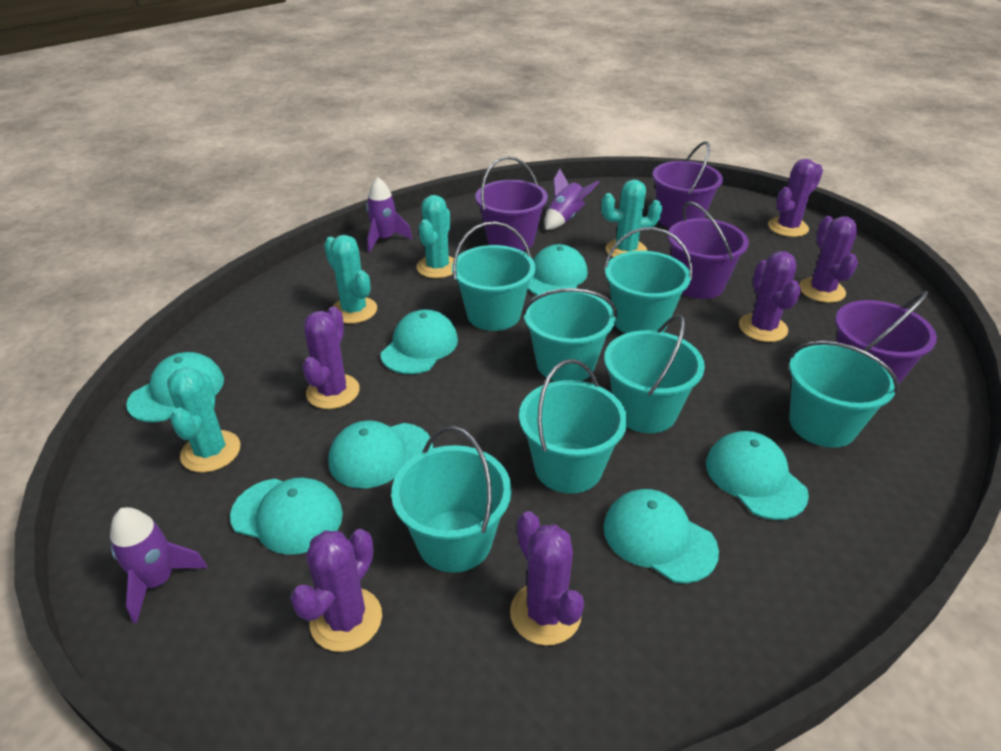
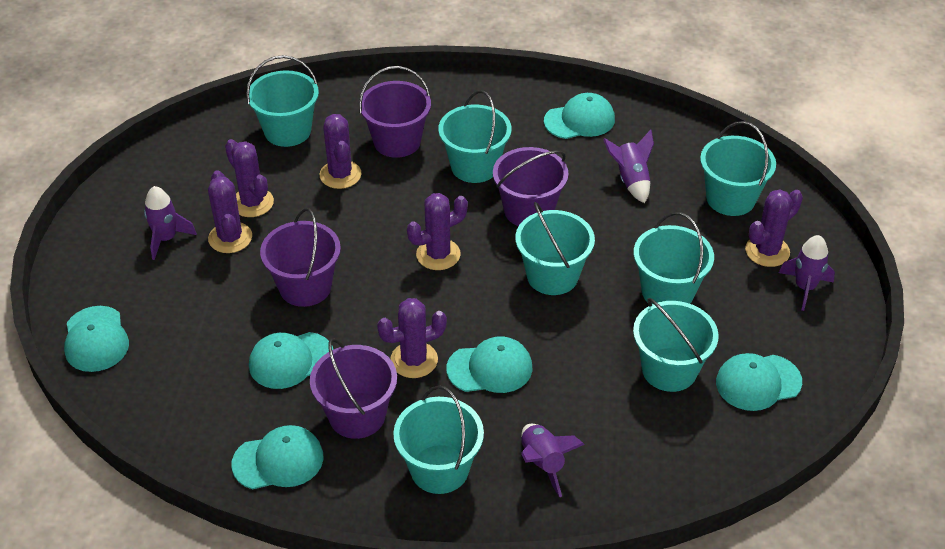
purple rocket: 3 -> 4
turquoise cactus: 4 -> 0
turquoise cap: 7 -> 6

